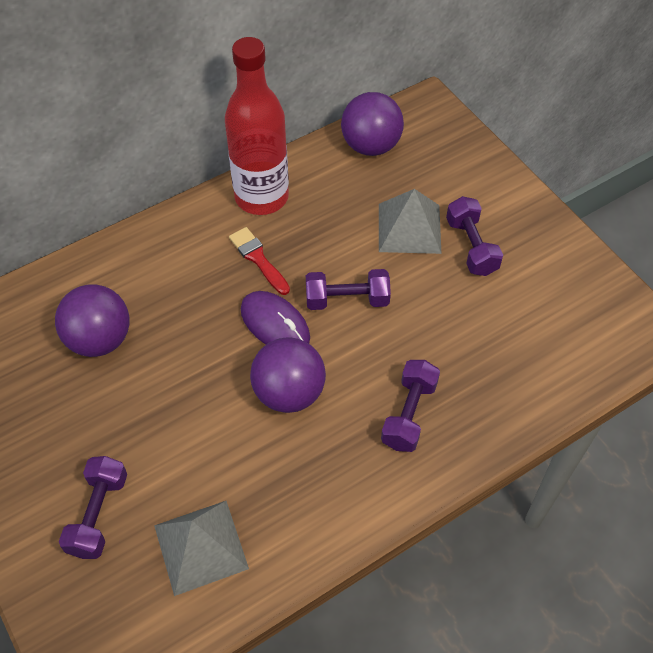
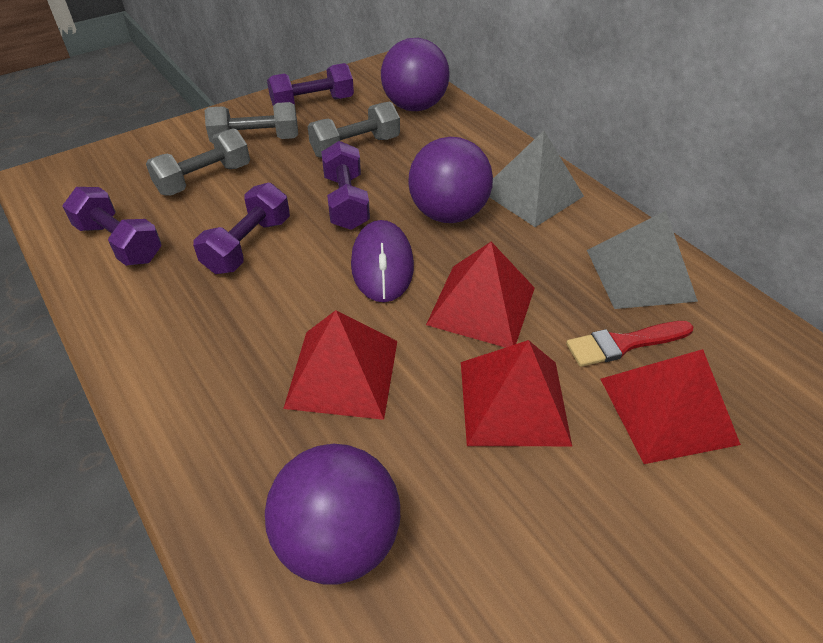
grey dumbbell: 0 -> 3
red bottle: 1 -> 0
red pyramid: 0 -> 4

